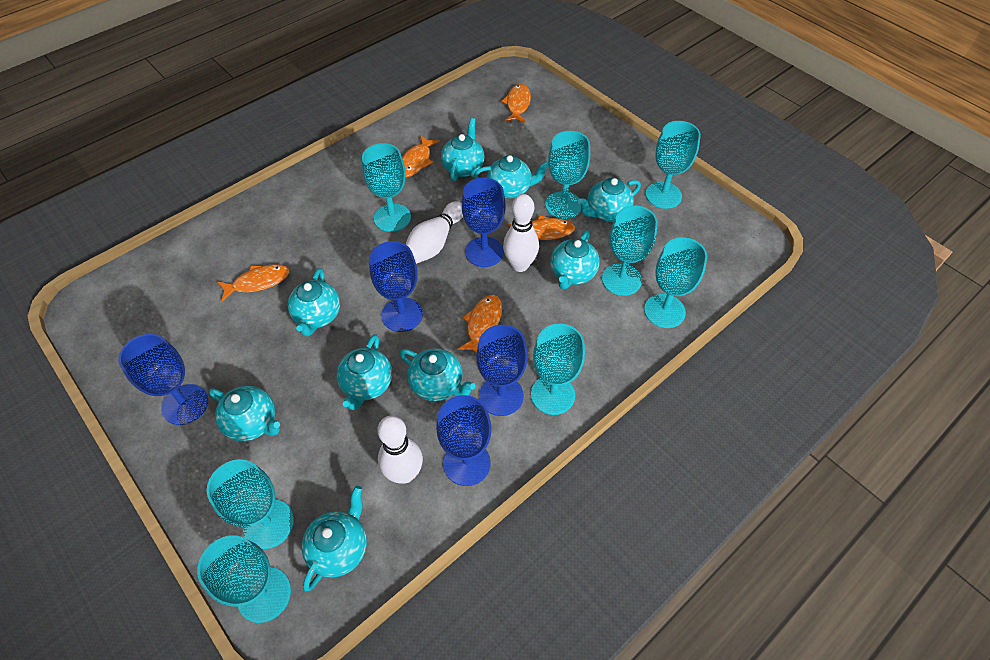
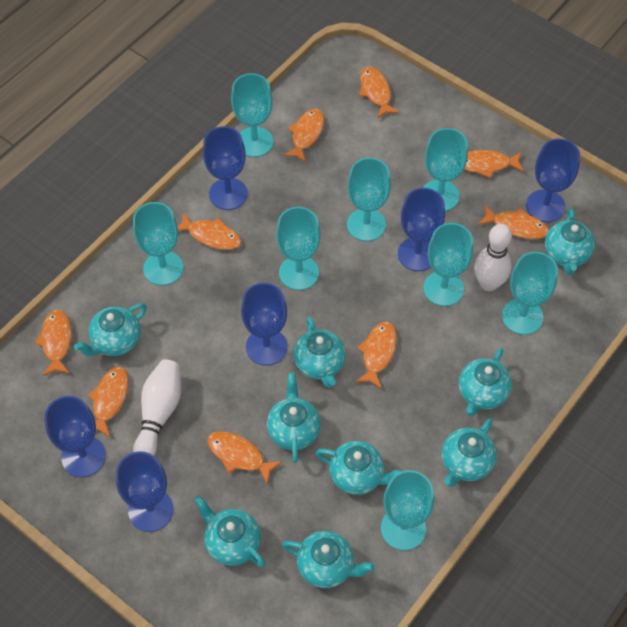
blue goblet: 5 -> 6
orange fish: 5 -> 9
white bowling pin: 3 -> 2

